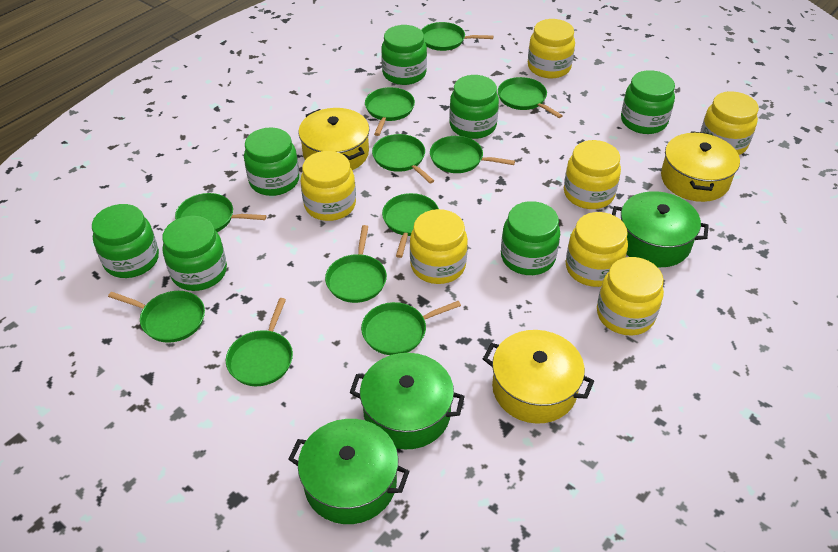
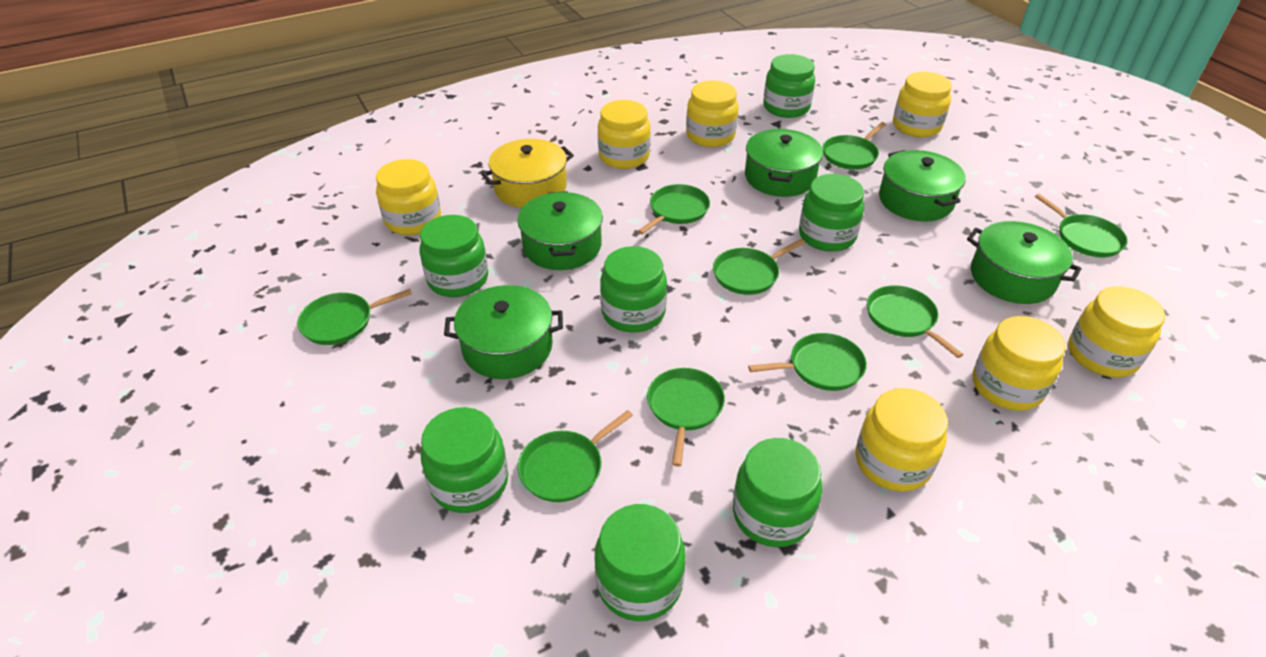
green pan: 11 -> 9
green pot: 3 -> 5
yellow pot: 3 -> 1

